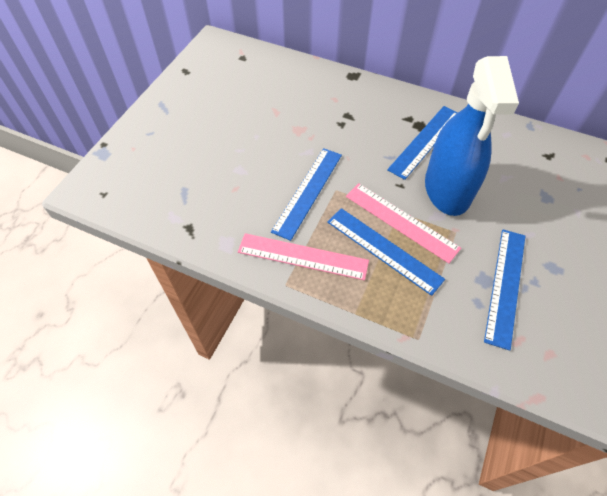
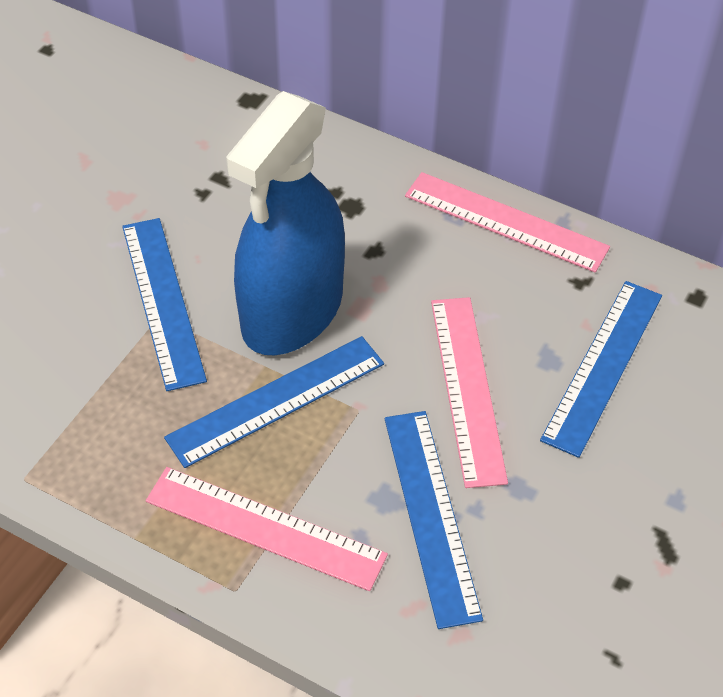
pink ruler: 2 -> 3

